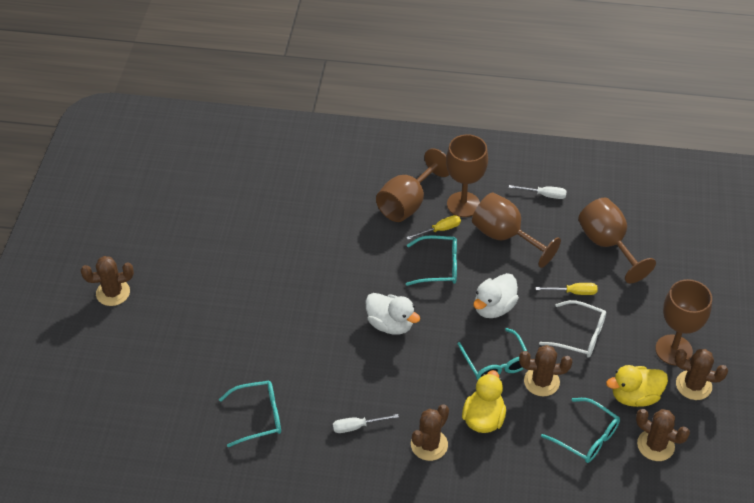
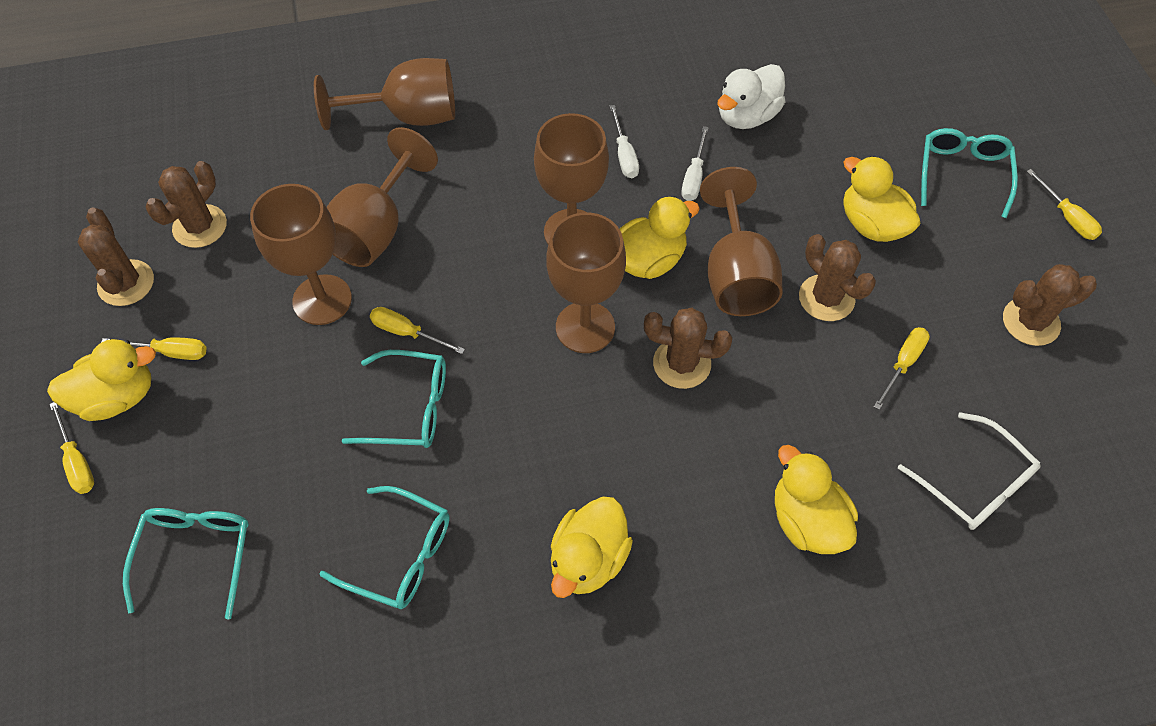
brown goblet: 5 -> 6
white duck: 2 -> 1
yellow duck: 2 -> 5
yellow screwdriver: 2 -> 5

